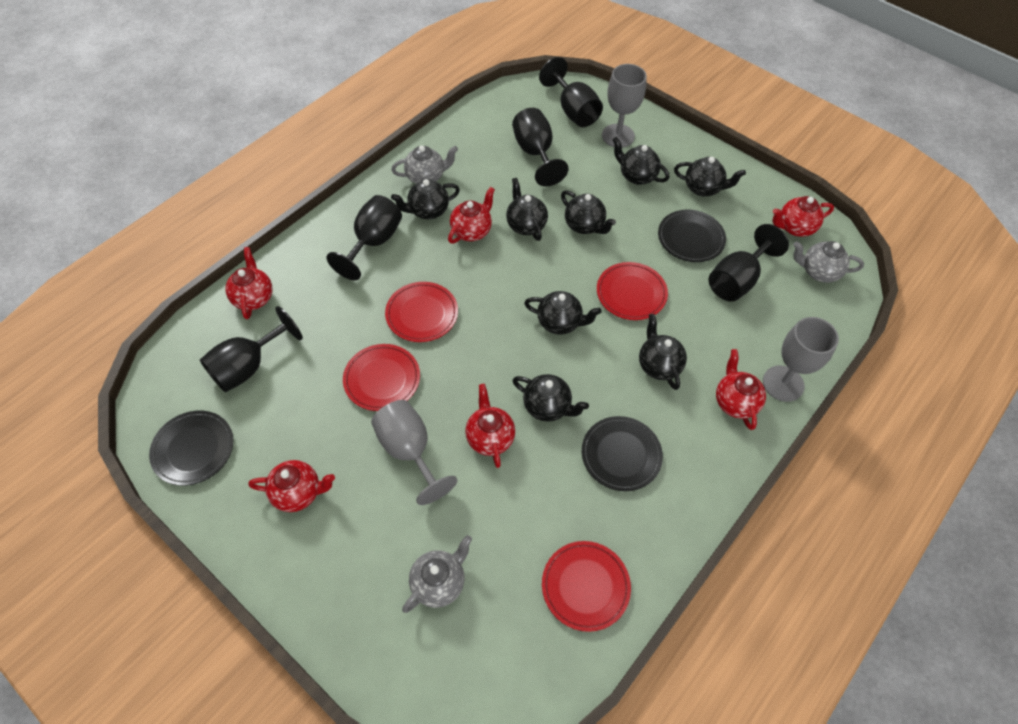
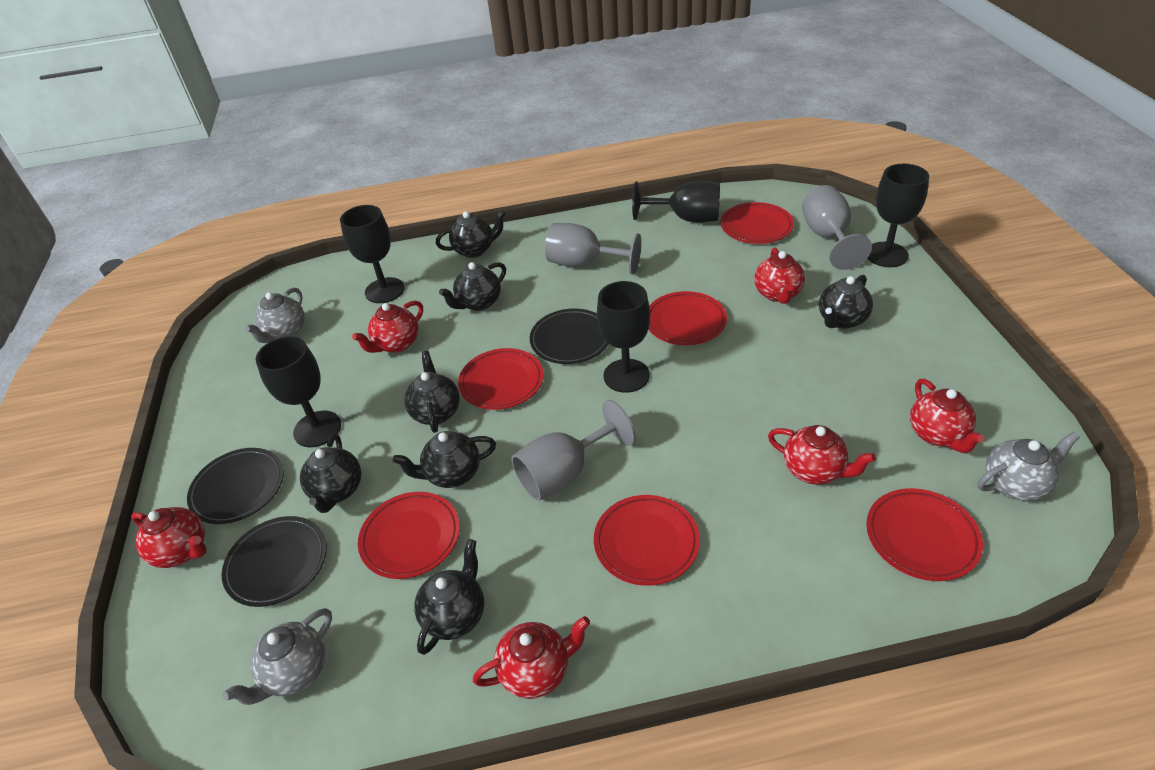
black teapot: 8 -> 7
red plate: 4 -> 6

